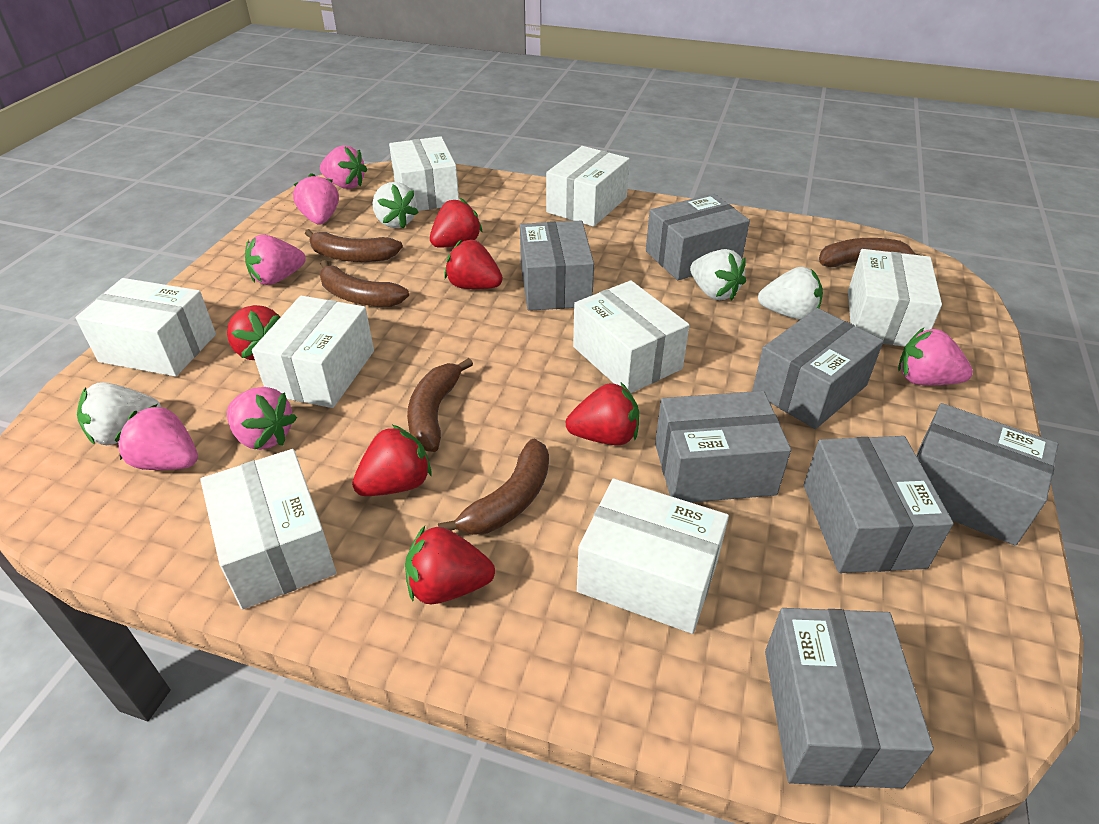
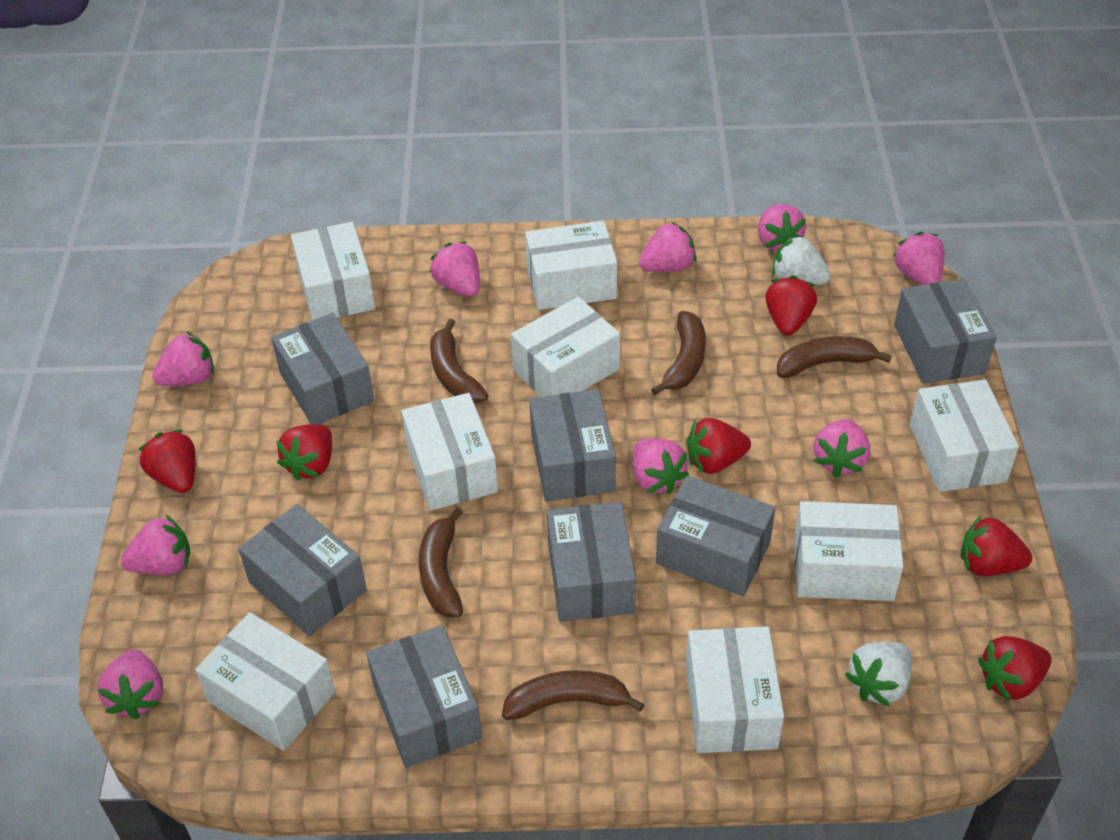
pink strawberry: 6 -> 9
white strawberry: 4 -> 2

